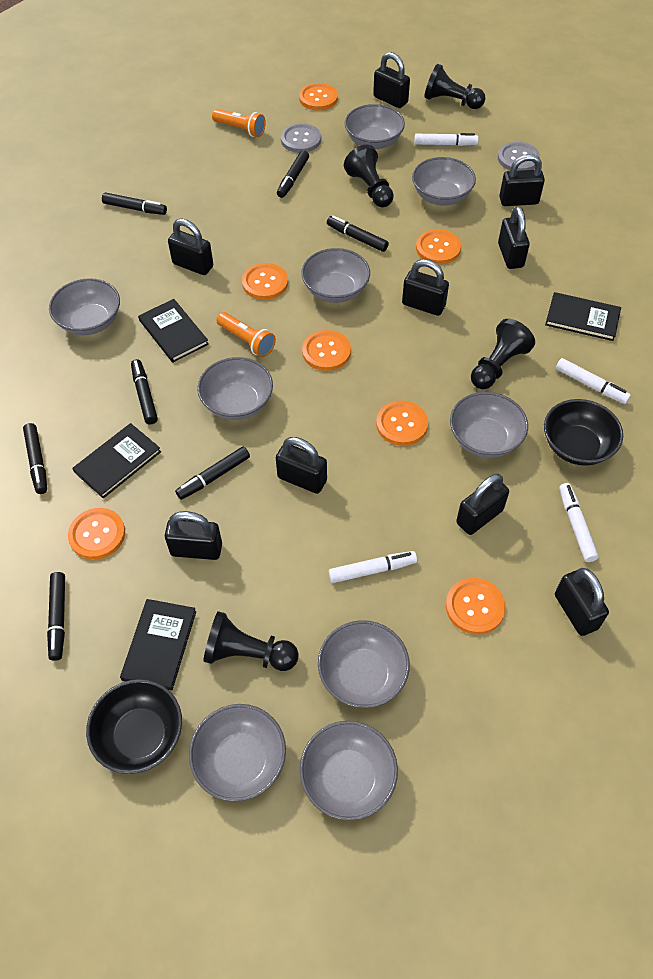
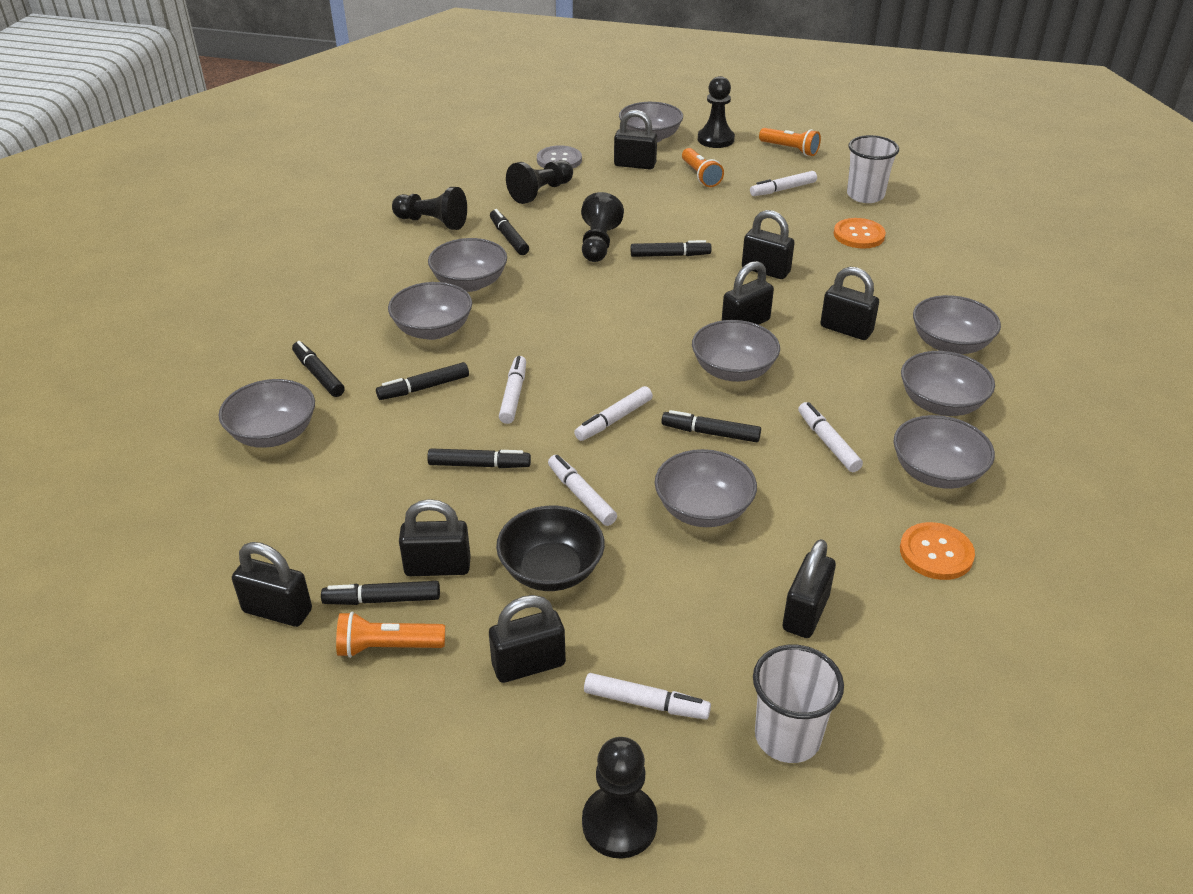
black book: 4 -> 0
black bowl: 2 -> 1
black padlock: 9 -> 8
black pawn: 4 -> 5
grey button: 2 -> 1
orange button: 7 -> 2
orange flashlight: 2 -> 3
white cup: 0 -> 2
white marker: 4 -> 6

